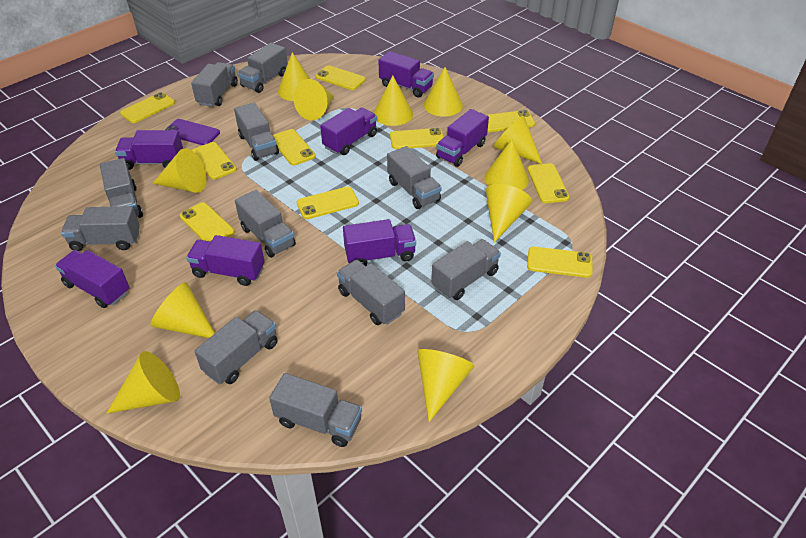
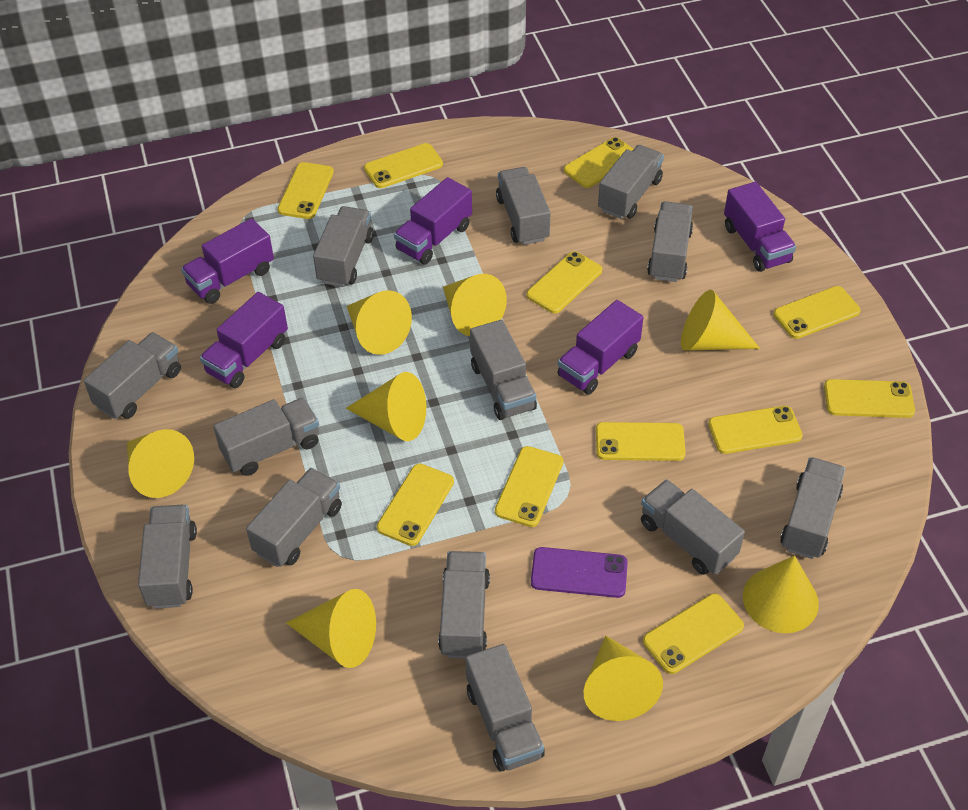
grey truck: 11 -> 13
purple truck: 7 -> 5
yellow cone: 11 -> 8
yellow phone: 10 -> 11

